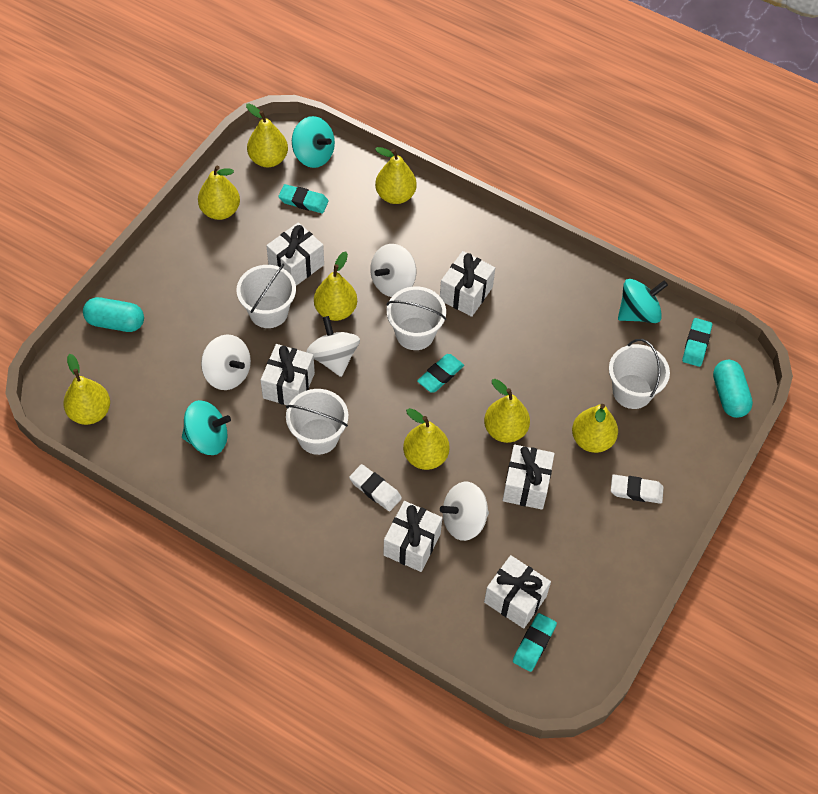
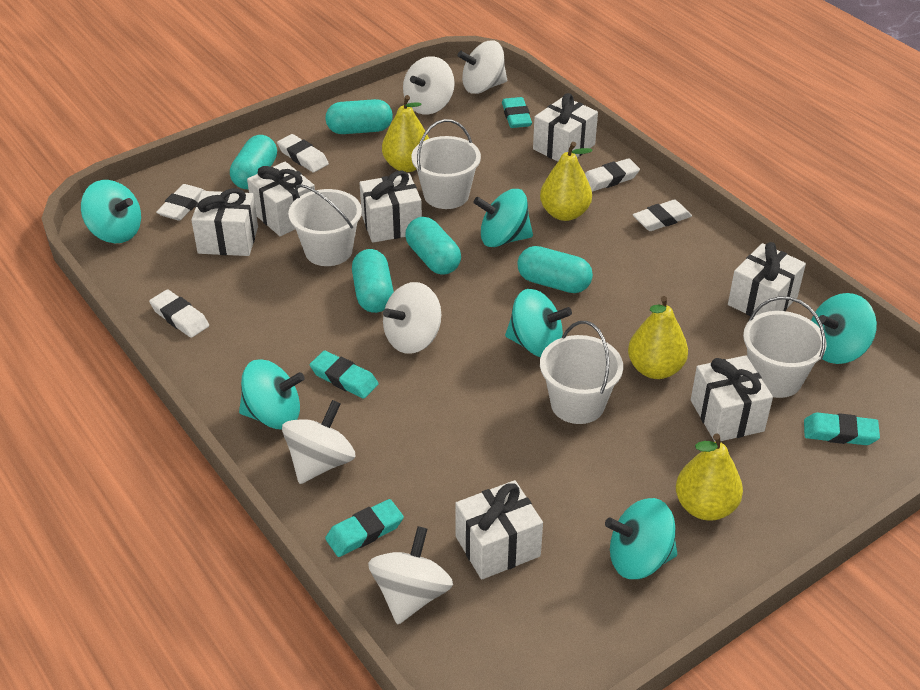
turquoise capsule: 2 -> 5
turquoise spinning top: 3 -> 6
white eraser: 2 -> 5
white gift: 6 -> 7
white spinning top: 4 -> 5
yellow pear: 8 -> 4

